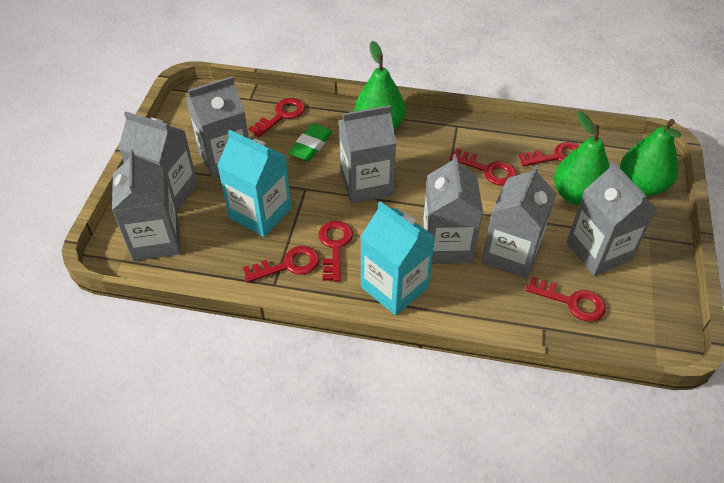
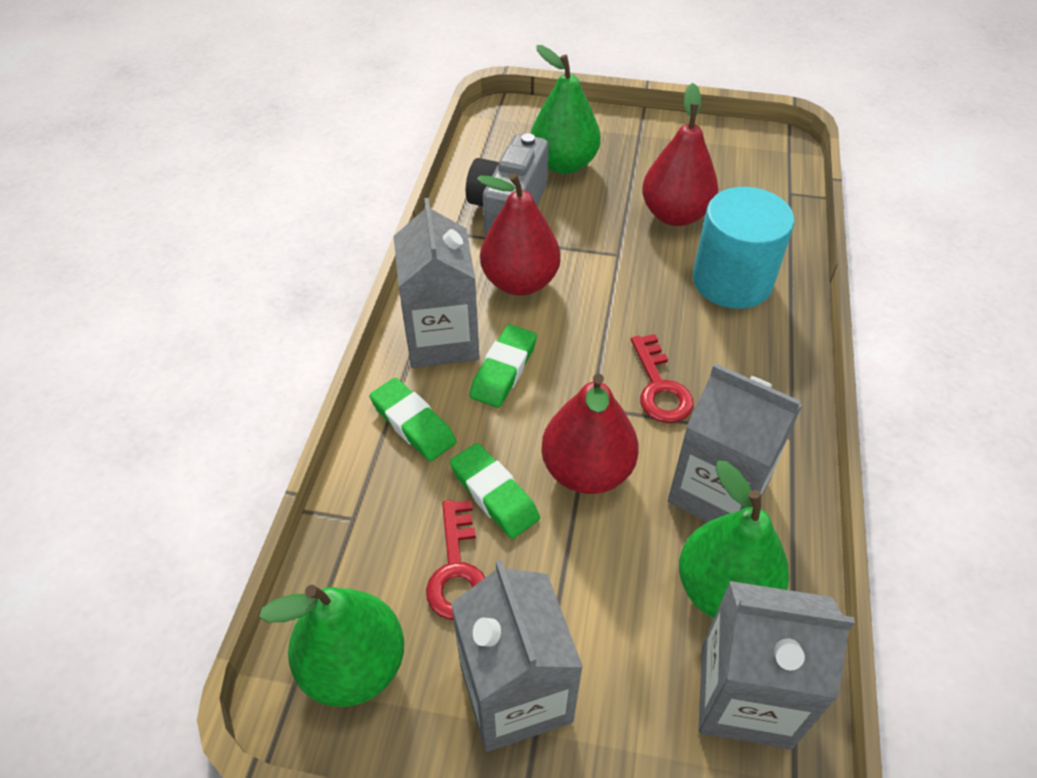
green eraser: 1 -> 3
grey camera: 0 -> 1
grey carton: 7 -> 4
red key: 6 -> 2
red pear: 0 -> 3
turquoise carton: 2 -> 0
turquoise cylinder: 0 -> 1

